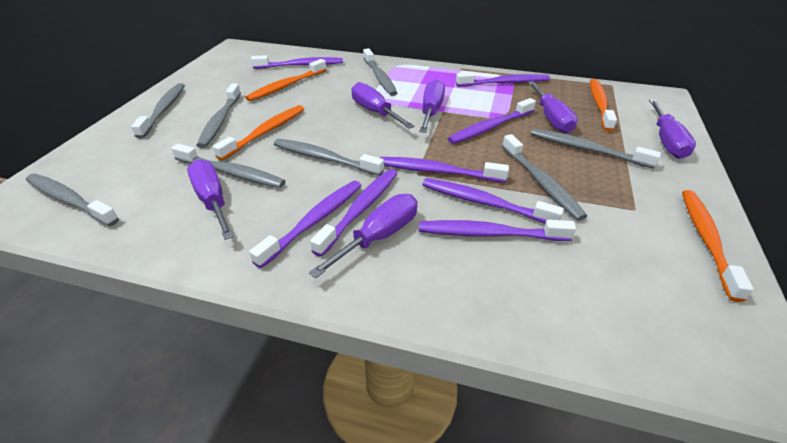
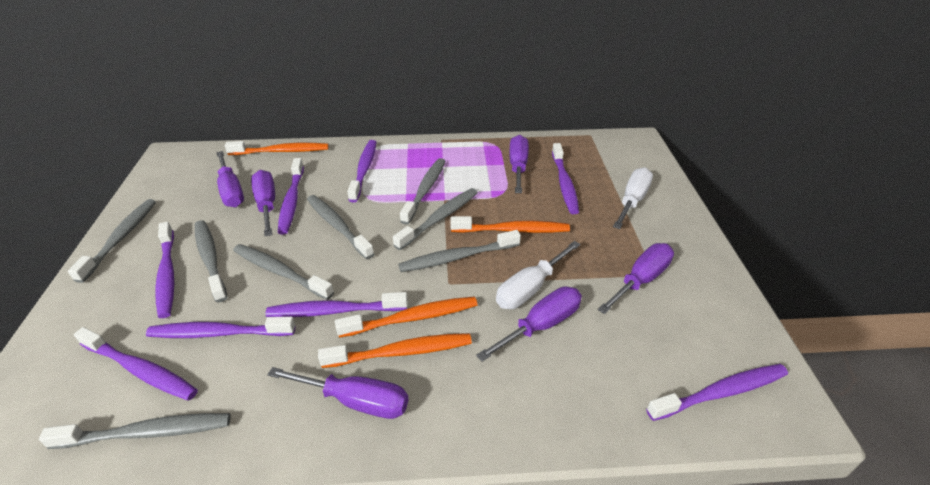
white screwdriver: 0 -> 2

